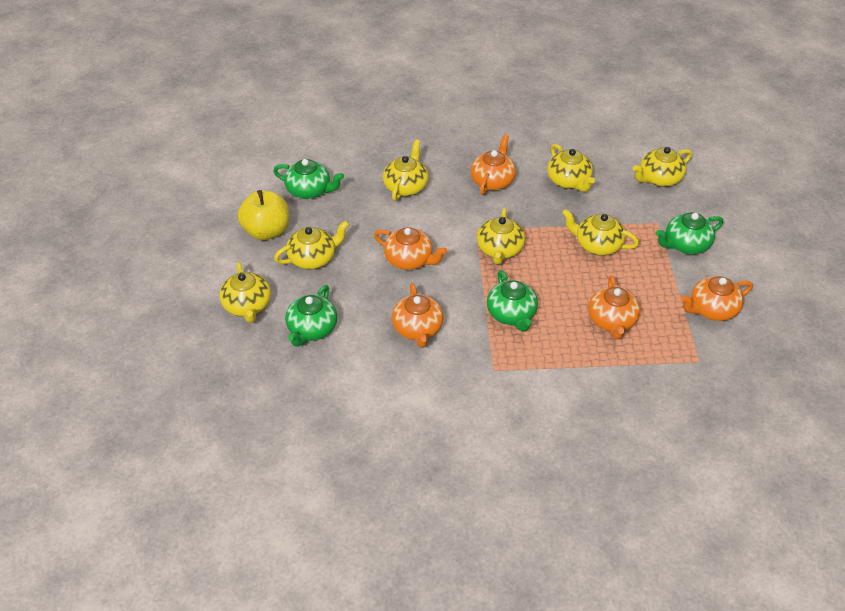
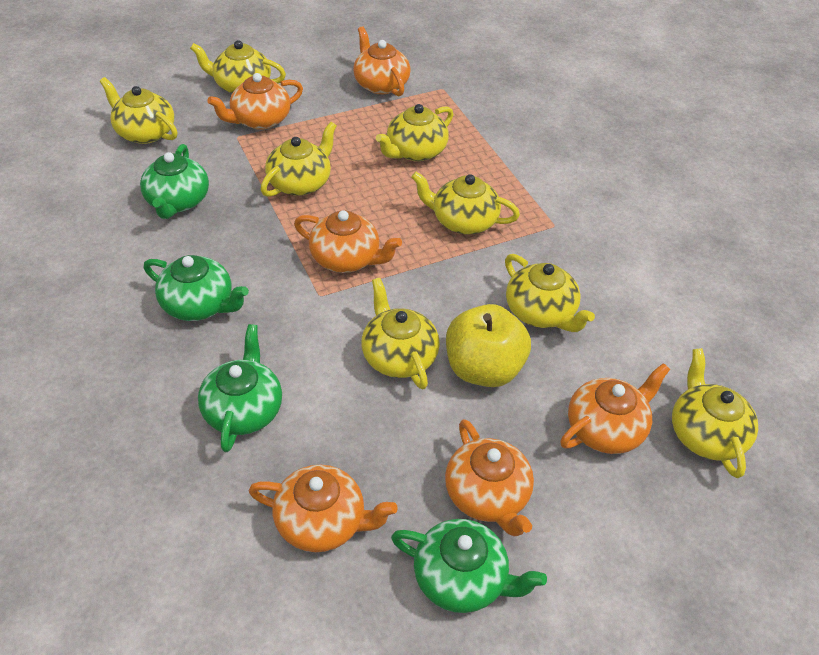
orange teapot: 5 -> 6
yellow teapot: 7 -> 8

